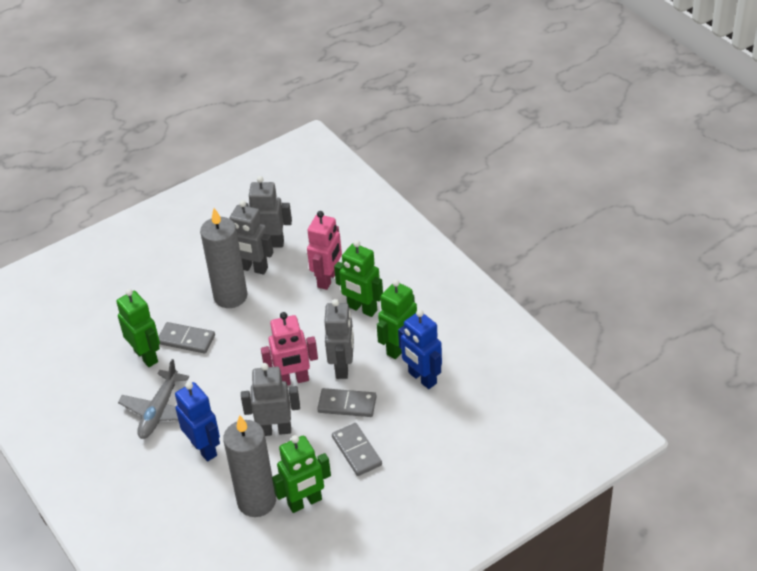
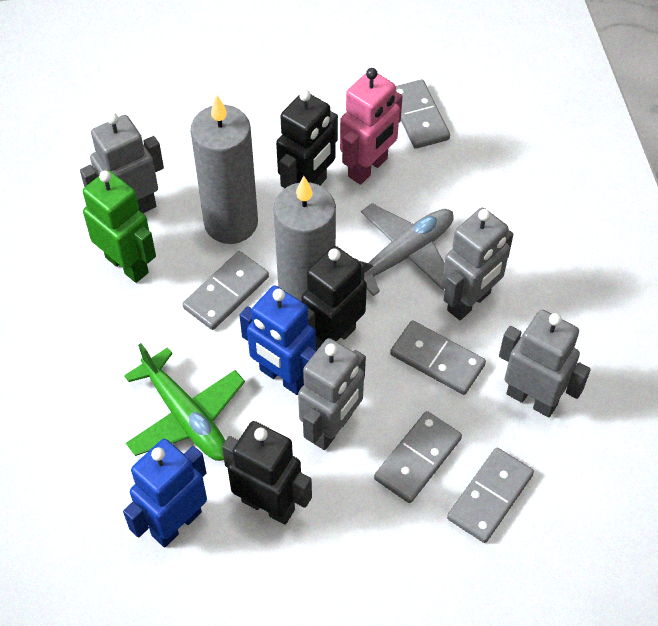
black robot: 0 -> 3
green plane: 0 -> 1
green robot: 4 -> 1
grey domino: 3 -> 5
pink robot: 2 -> 1

